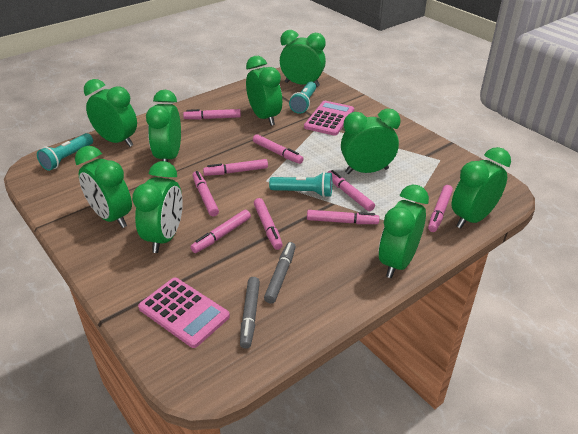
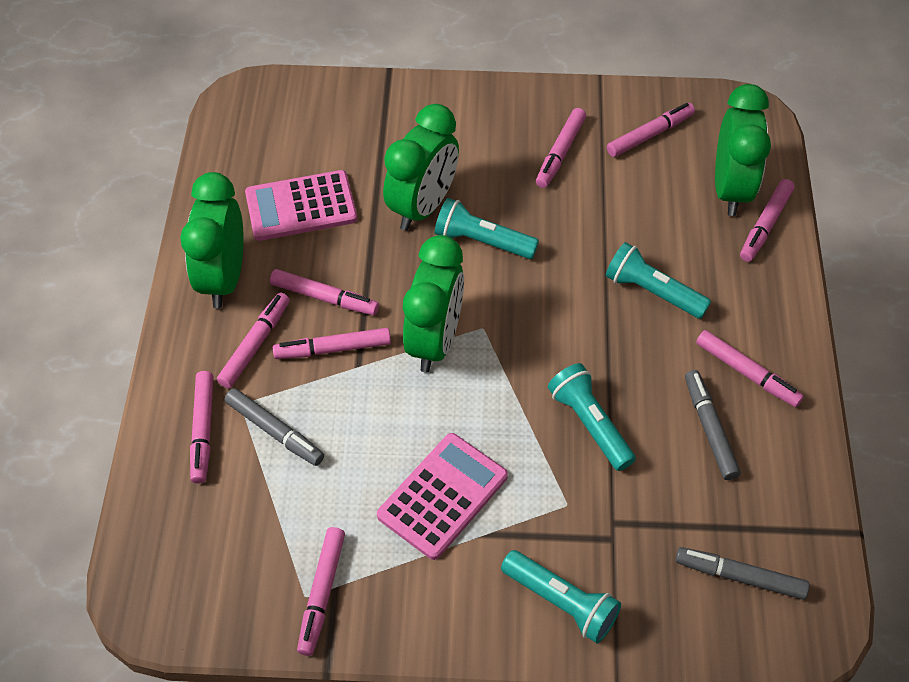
green clock: 9 -> 4
grey marker: 2 -> 3
turquoise flashlight: 3 -> 4

